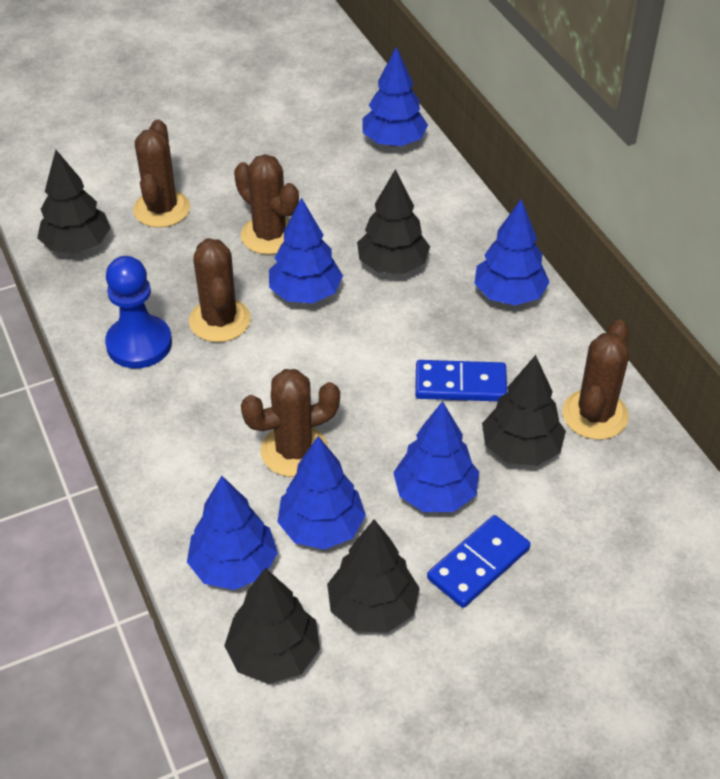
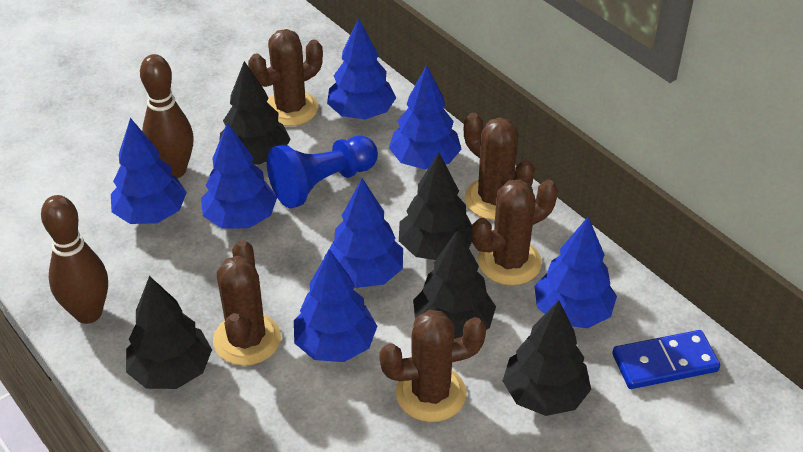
blue domino: 2 -> 1
blue tree: 6 -> 7
brown bowling pin: 0 -> 2

